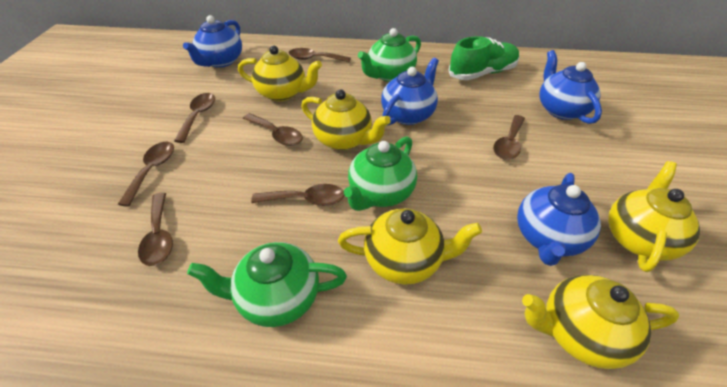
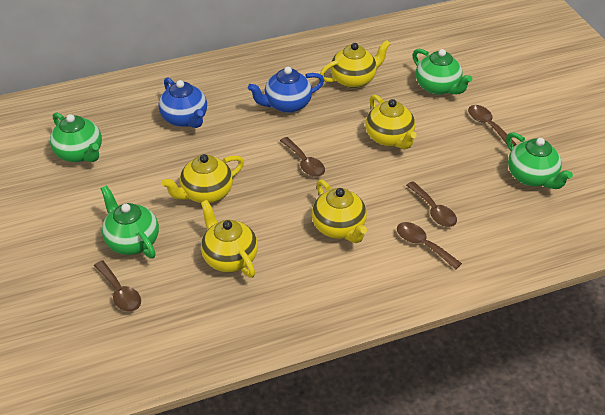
blue teapot: 4 -> 2
brown spoon: 7 -> 5
green shoe: 1 -> 0
green teapot: 3 -> 4

